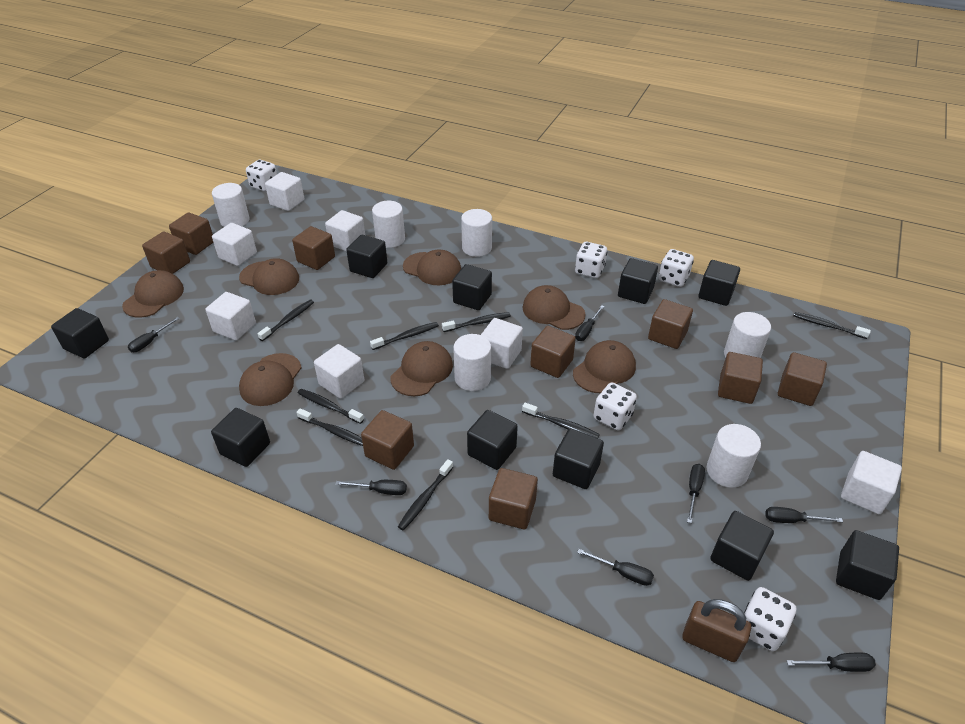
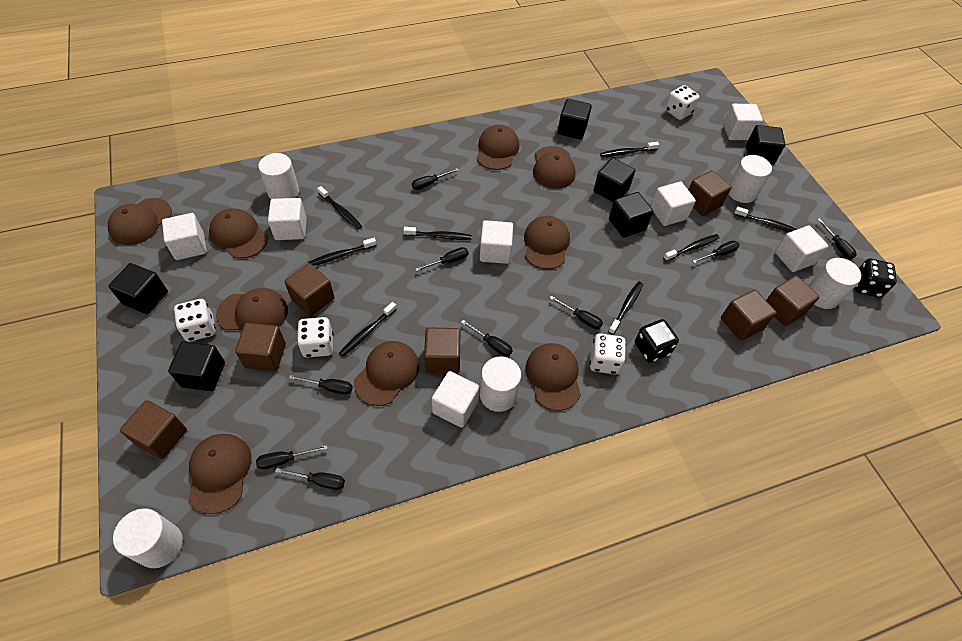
black cube: 10 -> 6
black dice: 0 -> 2
black screwdriver: 7 -> 9
brown cap: 7 -> 9
brown cube: 9 -> 7
brown padlock: 1 -> 0
white cylinder: 6 -> 5
white dice: 5 -> 4

